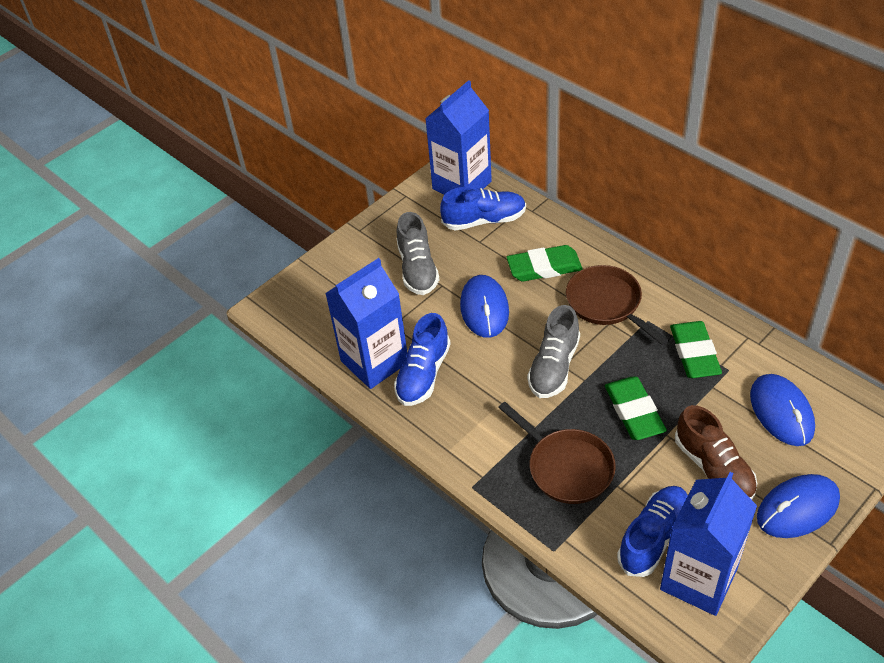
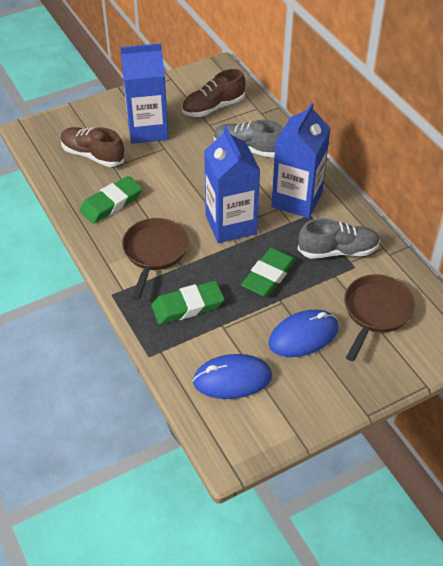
blue mouse: 3 -> 2
blue shoe: 3 -> 0
brown shoe: 1 -> 2

